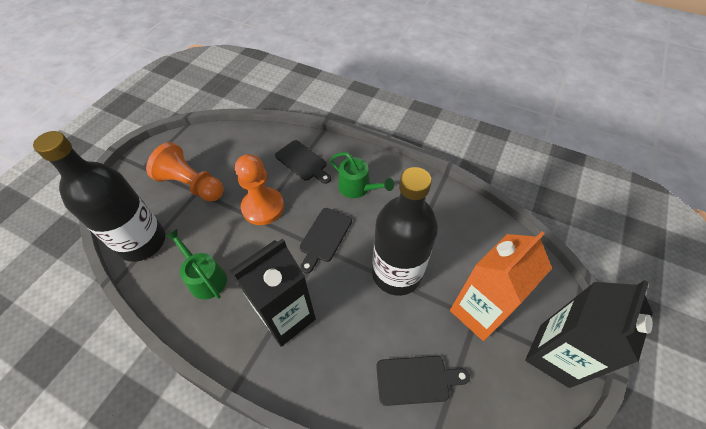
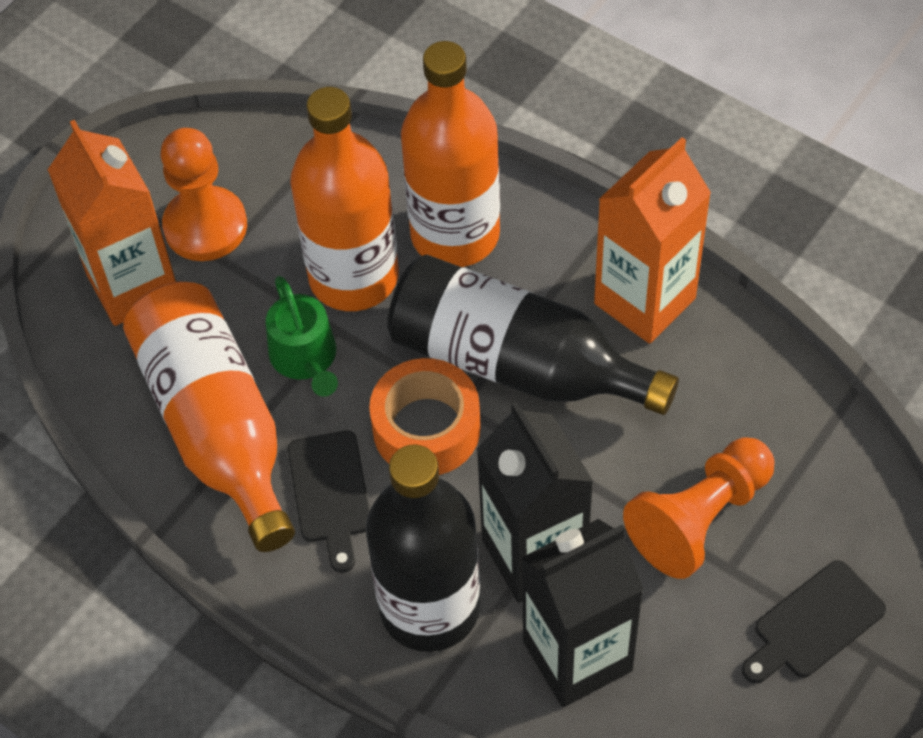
black cutting board: 3 -> 2
green watering can: 2 -> 1
orange bottle: 0 -> 3
orange carton: 1 -> 2
orange tape: 0 -> 1

